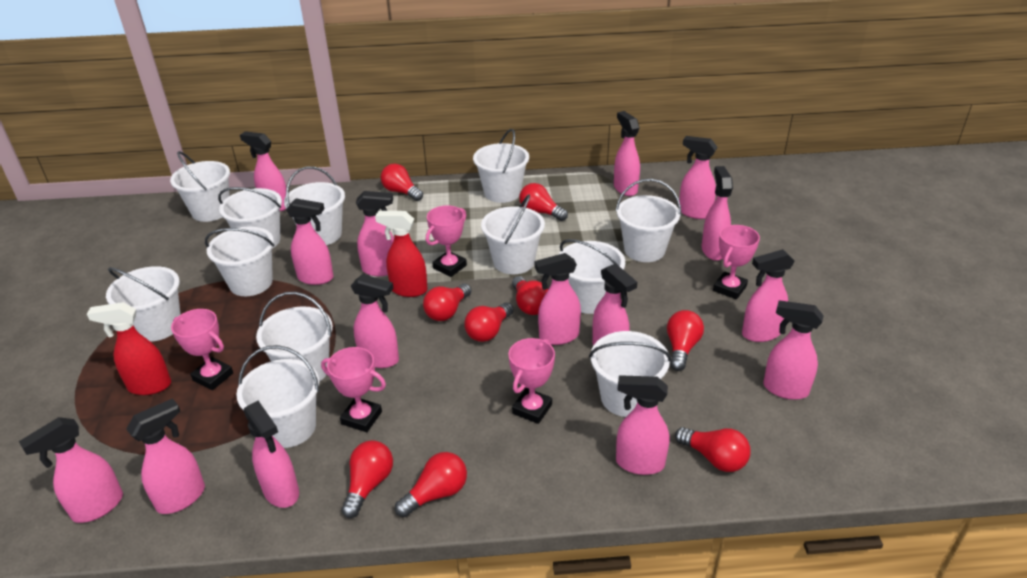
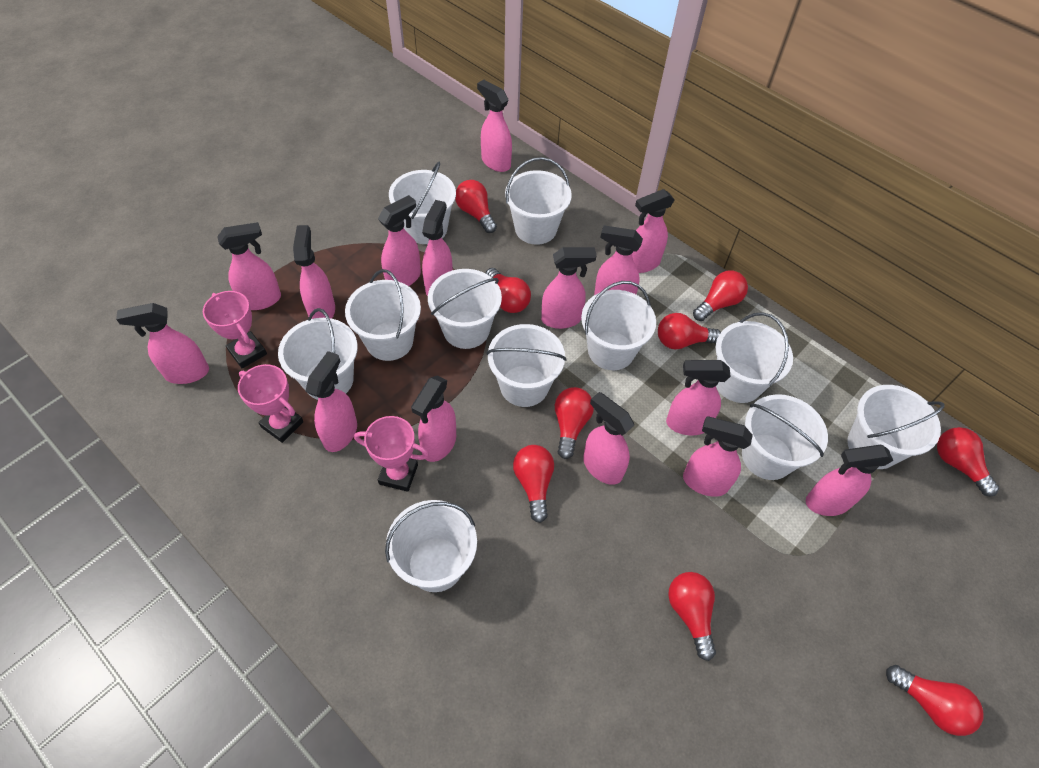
pink trophy: 5 -> 3
red spray bottle: 2 -> 0
white bucket: 12 -> 11

